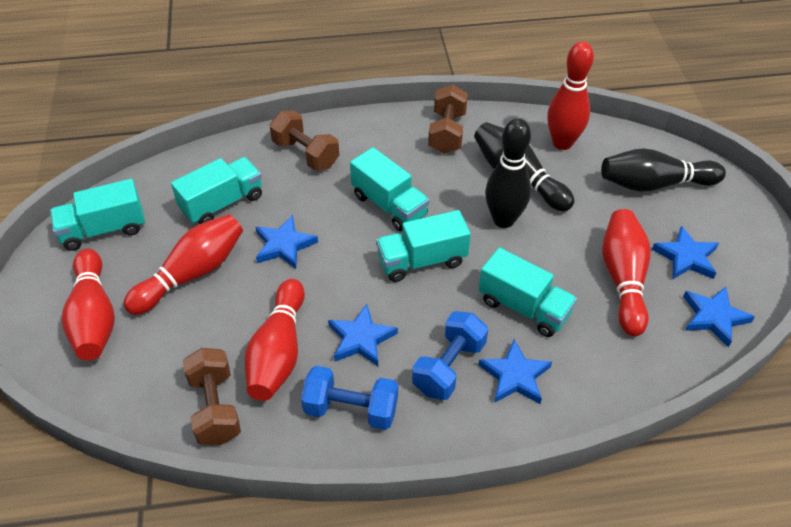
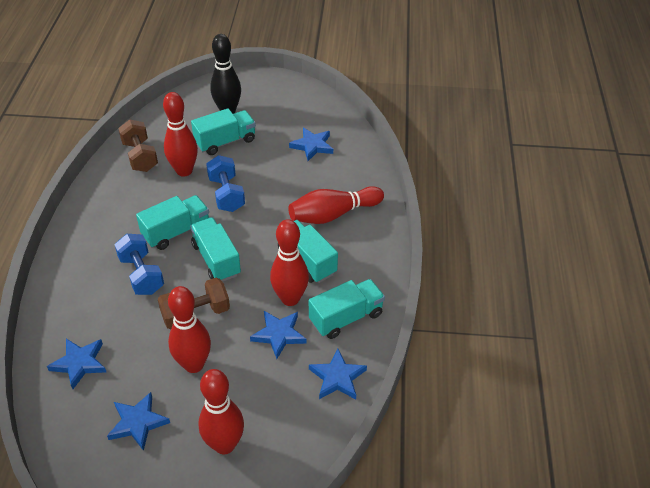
black bowling pin: 3 -> 1
brown dumbbell: 3 -> 2

